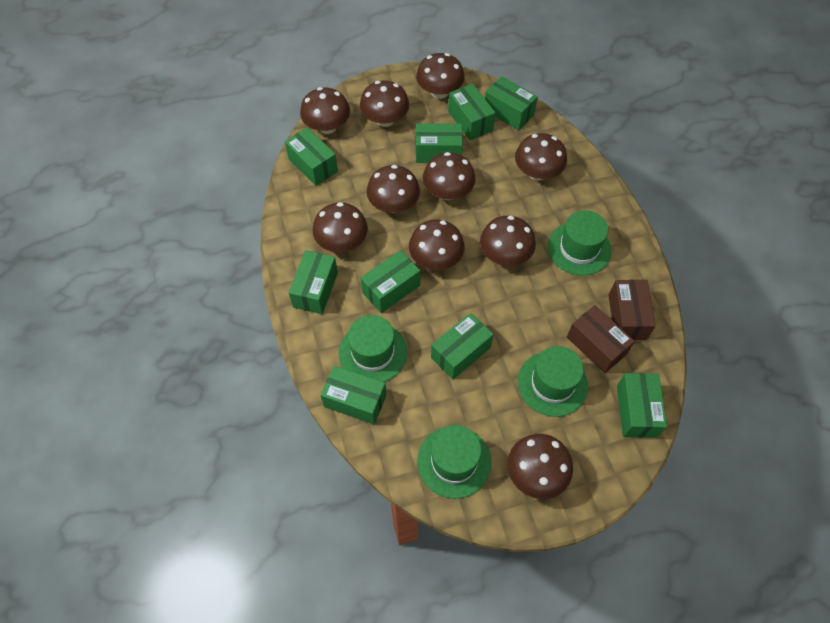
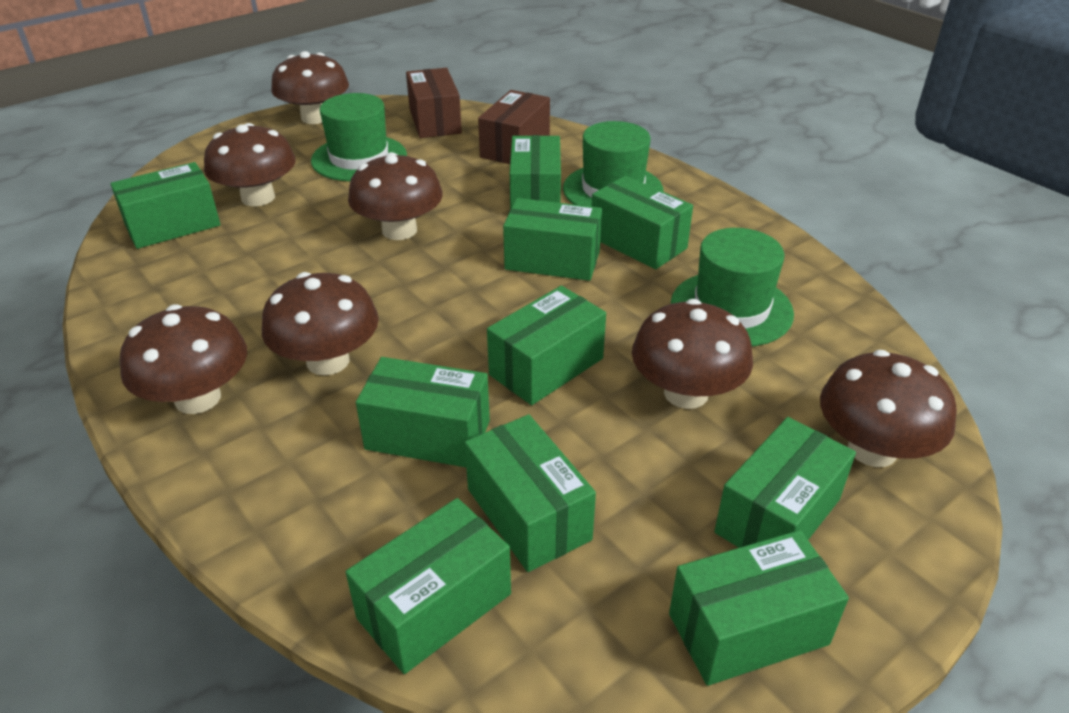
brown mushroom: 10 -> 7
green box: 9 -> 10
green hat: 4 -> 3

